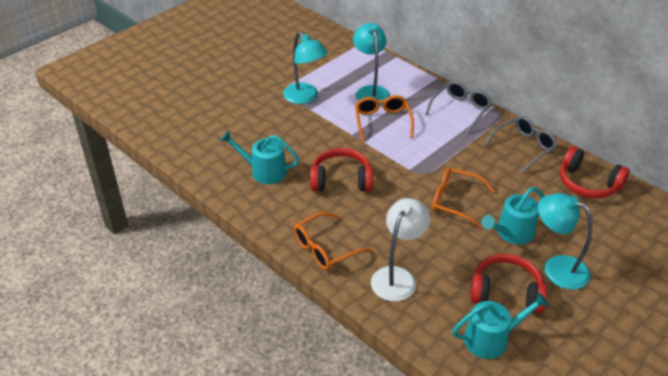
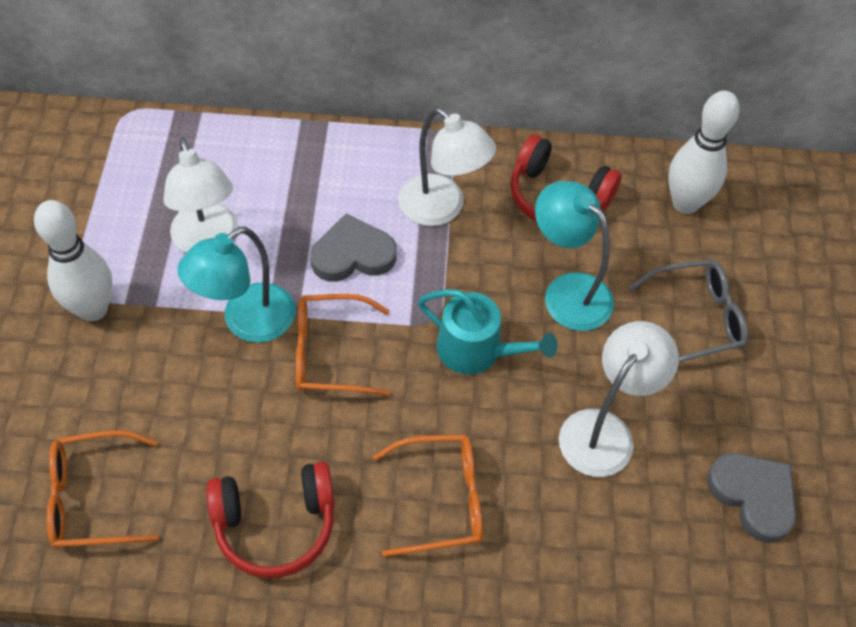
grey glasses: 2 -> 1
grey heart: 0 -> 2
red headphones: 3 -> 2
turquoise lamp: 3 -> 2
turquoise watering can: 3 -> 1
white bowling pin: 0 -> 2
white lamp: 1 -> 3

